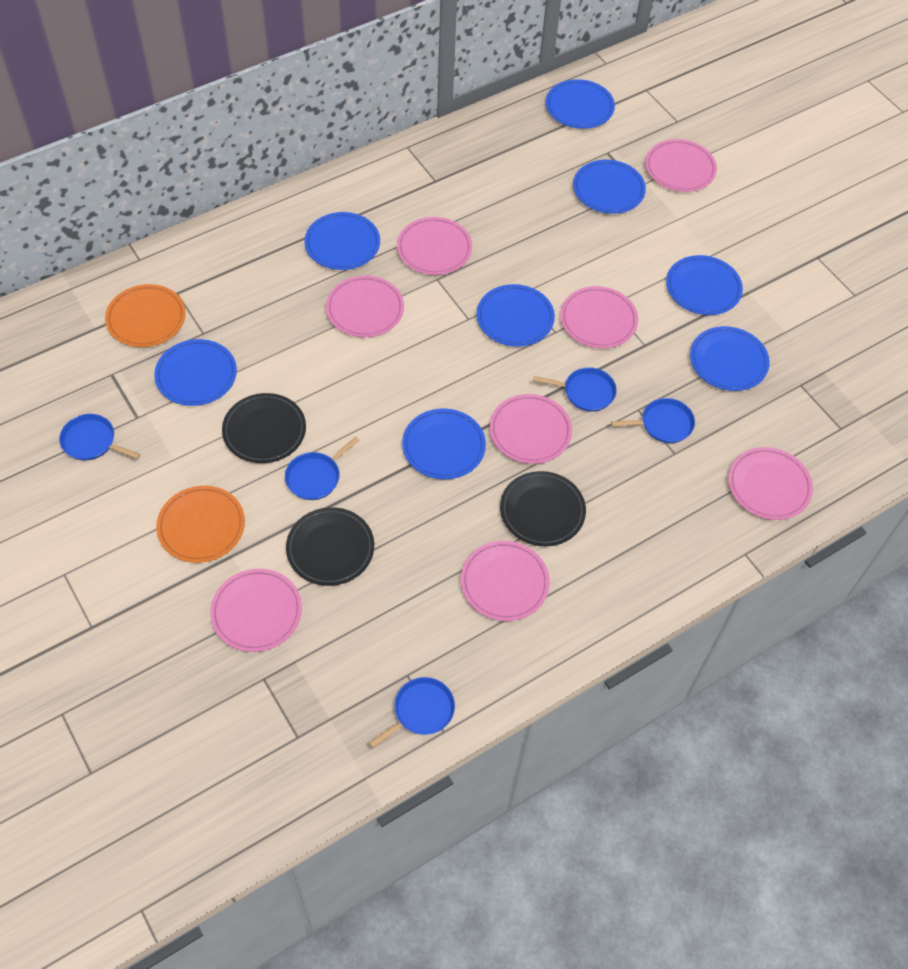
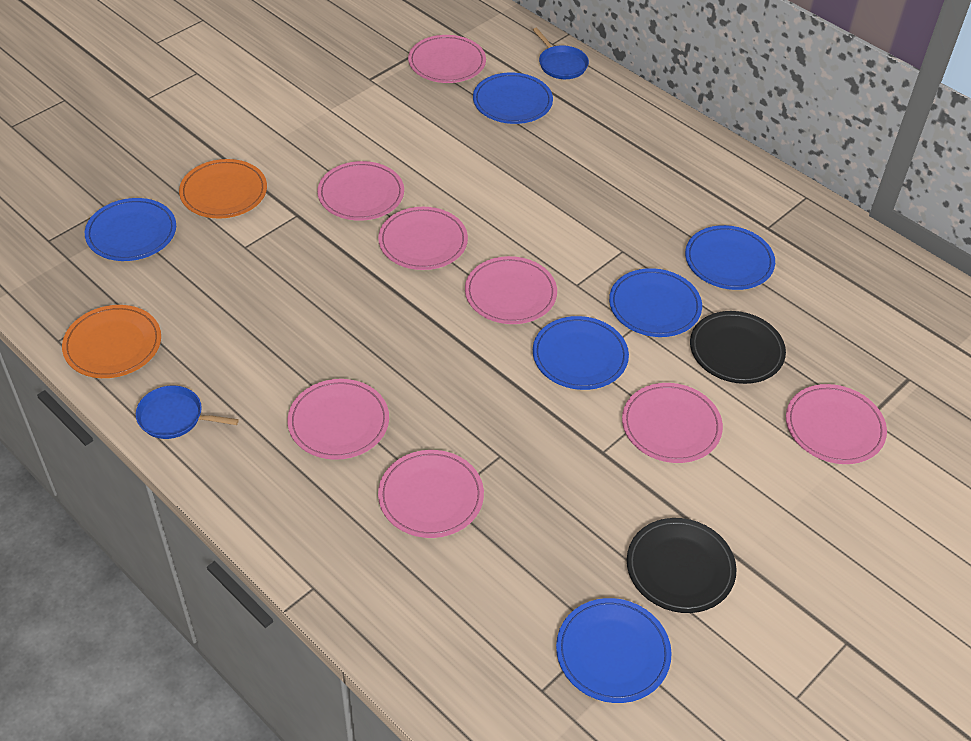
black plate: 3 -> 2
blue pan: 5 -> 2
blue plate: 8 -> 6

